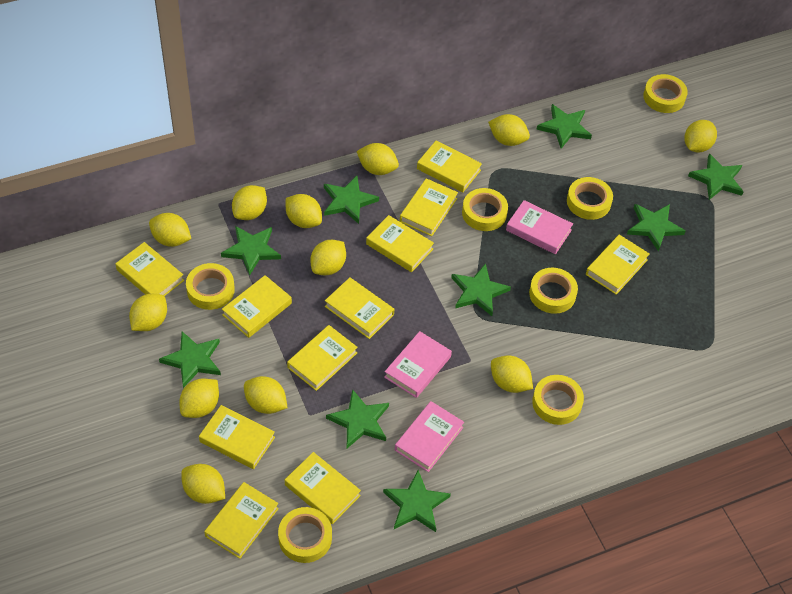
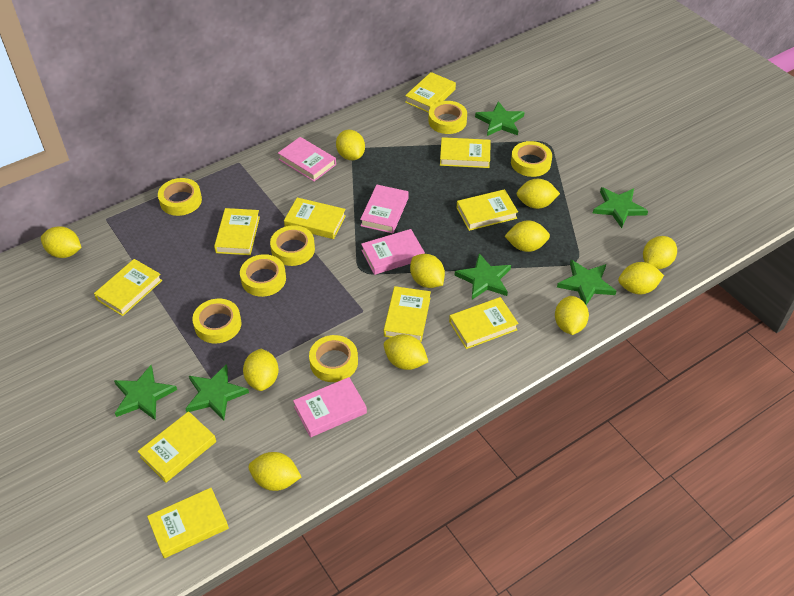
green star: 9 -> 6
pink book: 3 -> 4
yellow book: 11 -> 10
yellow lemon: 12 -> 11

